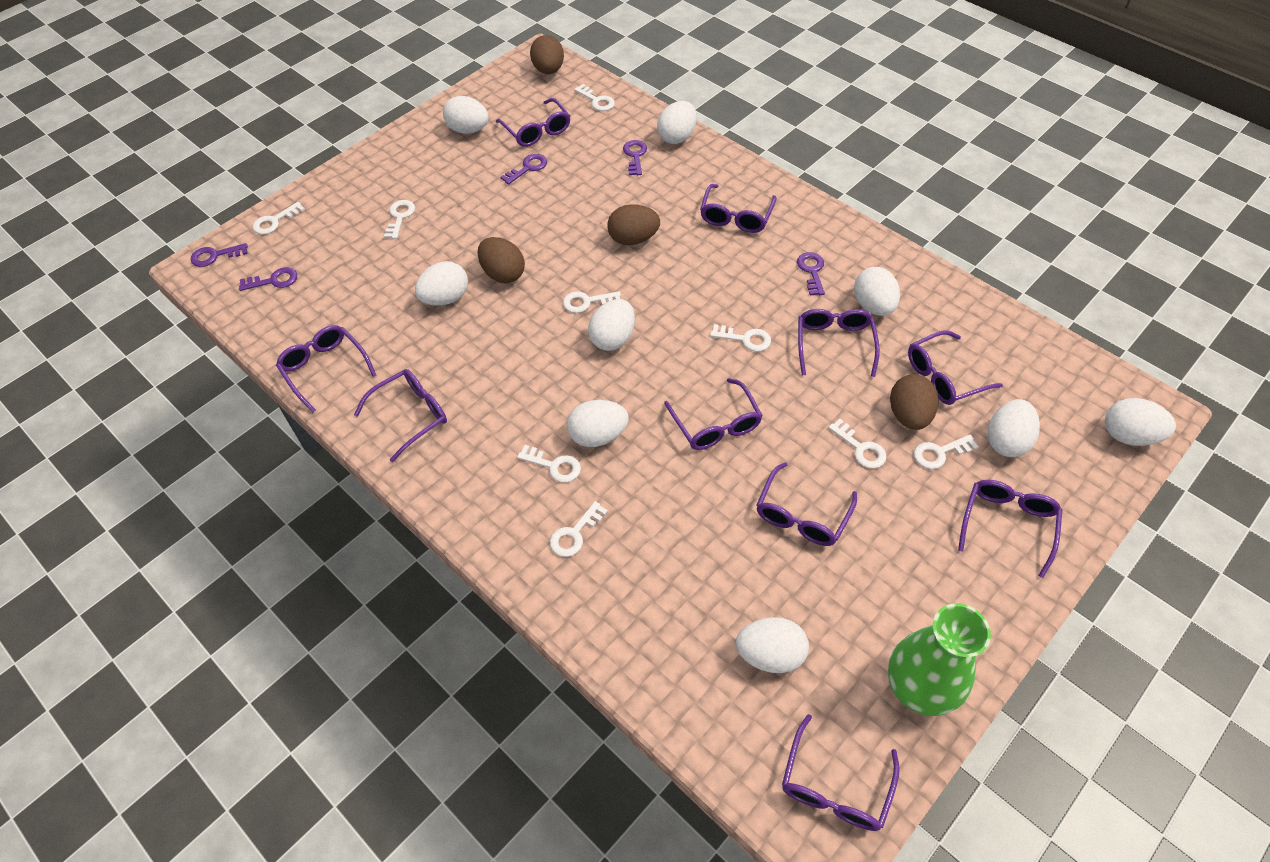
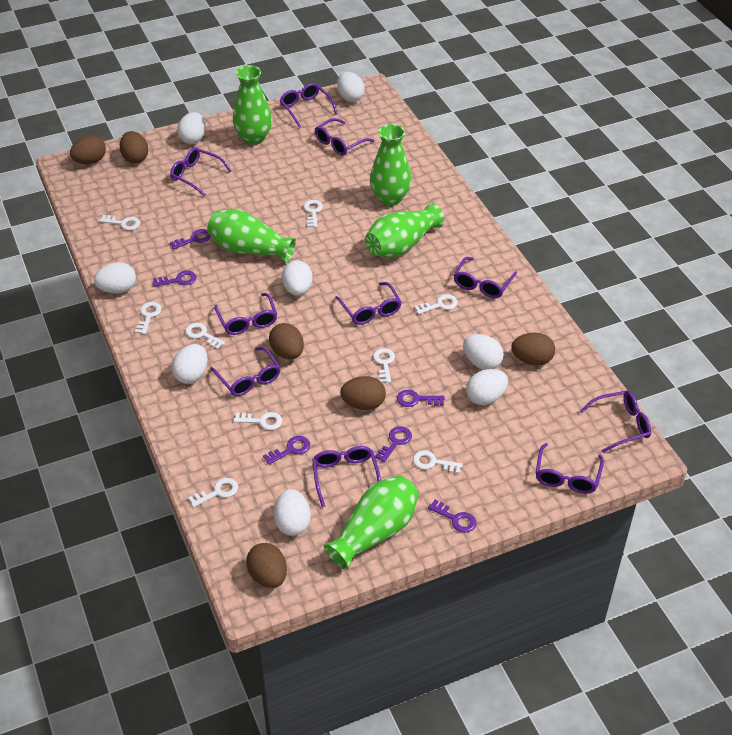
brown egg: 4 -> 6
green vase: 1 -> 5
purple key: 5 -> 6
white egg: 9 -> 8

